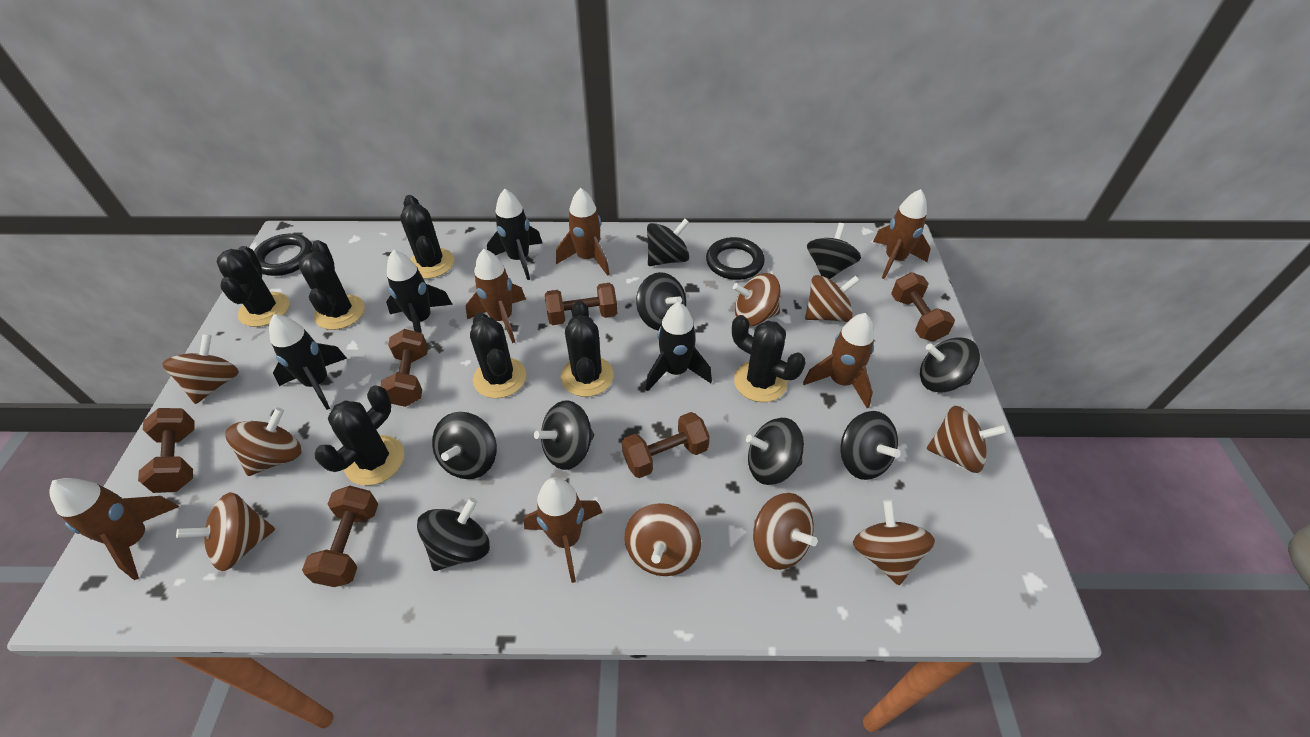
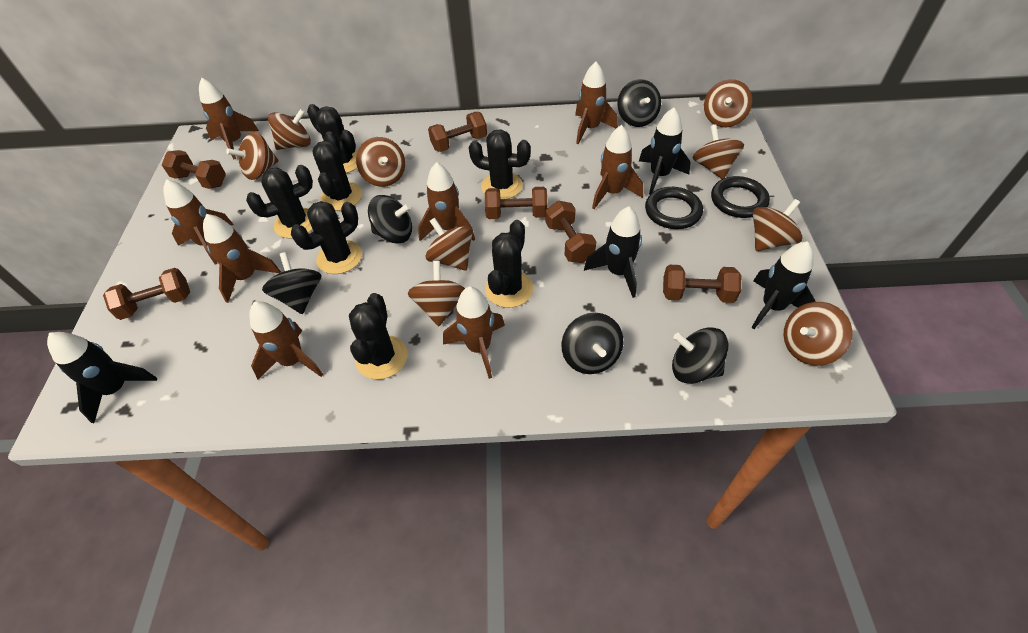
black spinning top: 9 -> 5
brown rocket: 6 -> 8

